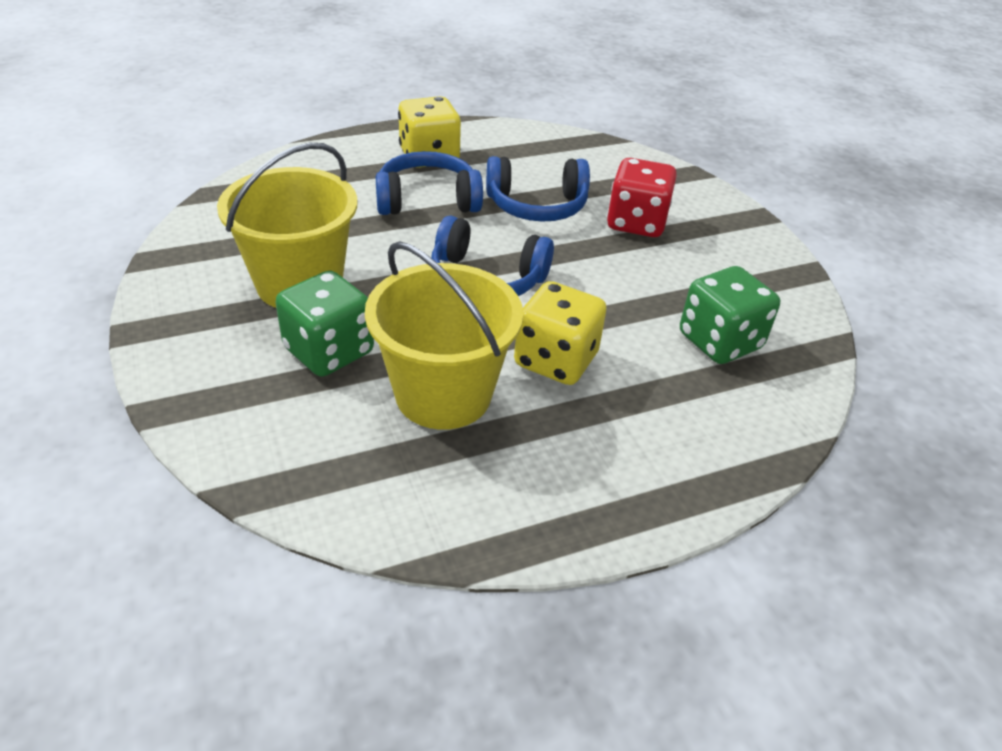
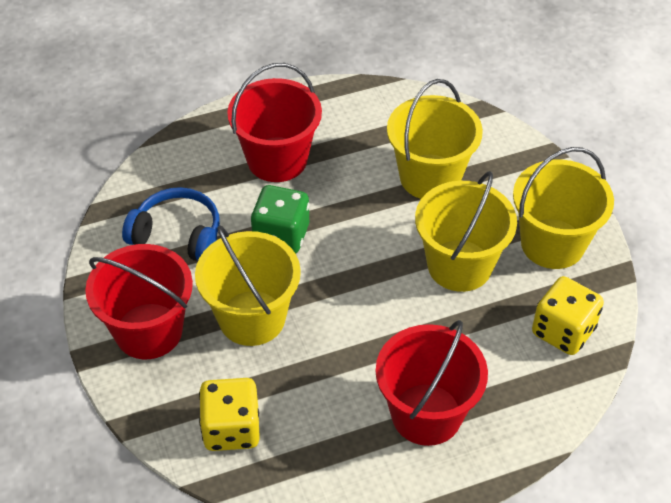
blue headphones: 3 -> 1
green dice: 2 -> 1
red bucket: 0 -> 3
red dice: 1 -> 0
yellow bucket: 2 -> 4

